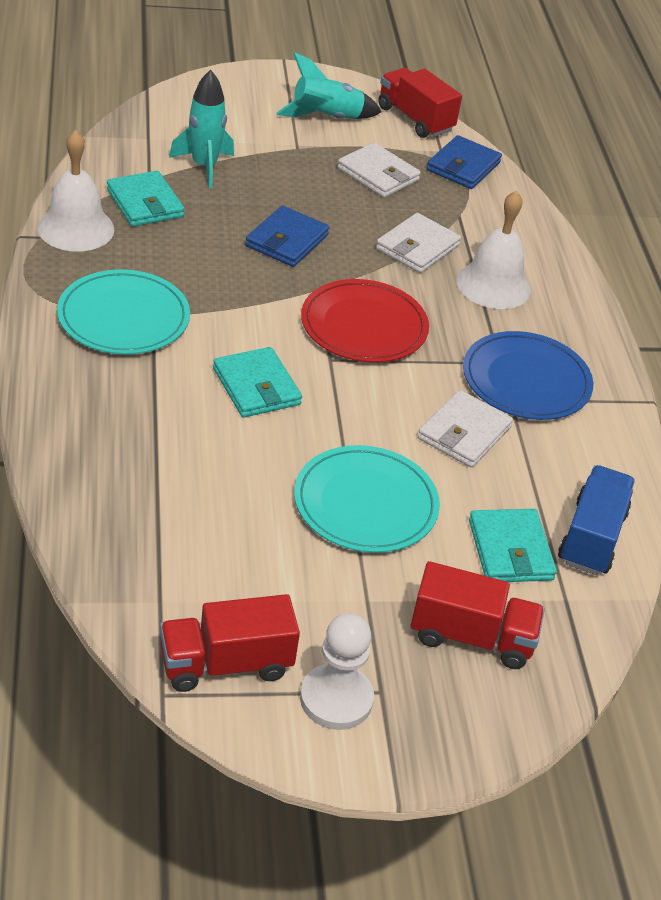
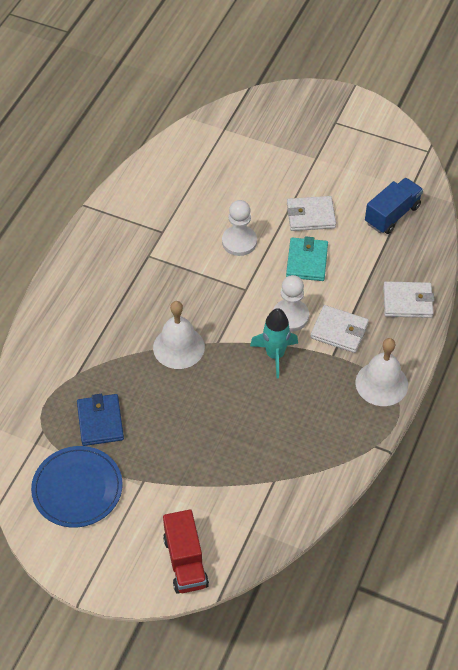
blue wallet: 2 -> 1
red plate: 1 -> 0
red truck: 3 -> 1
turquoise plate: 2 -> 0
turquoise rocket: 2 -> 1
turquoise wallet: 3 -> 1
white pawn: 1 -> 2

